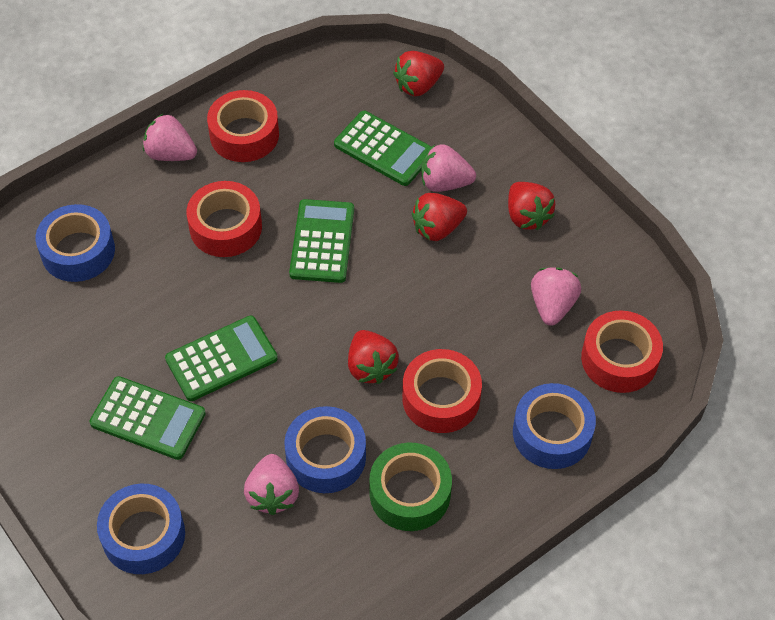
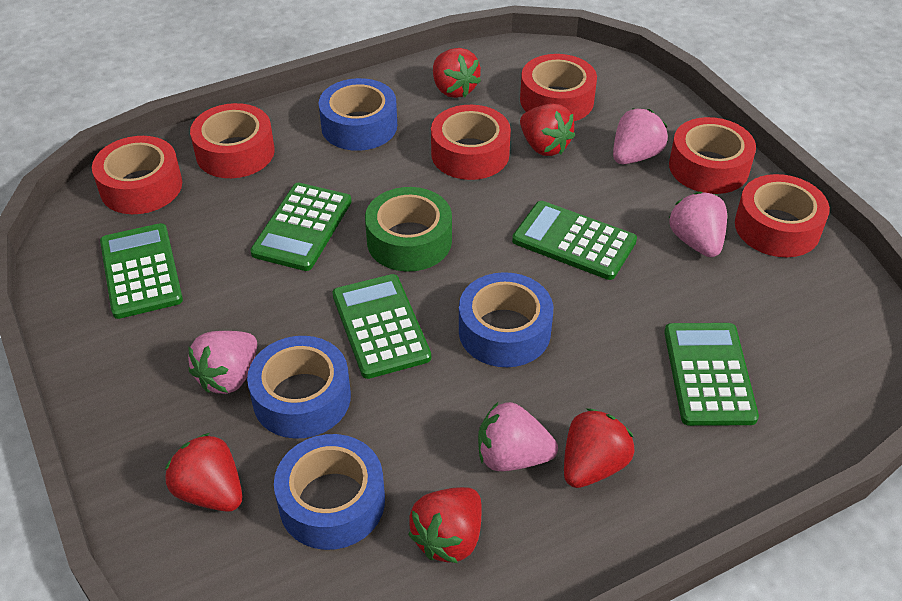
green calculator: 4 -> 5
red strawberry: 4 -> 5
red tape: 4 -> 6

